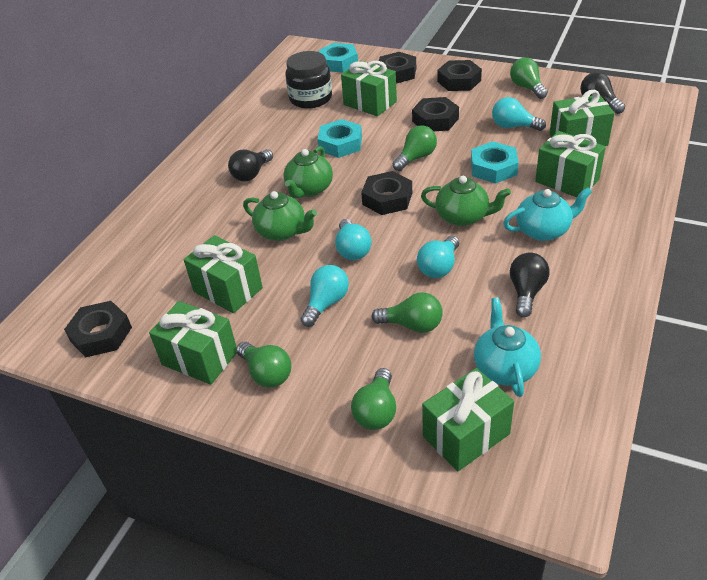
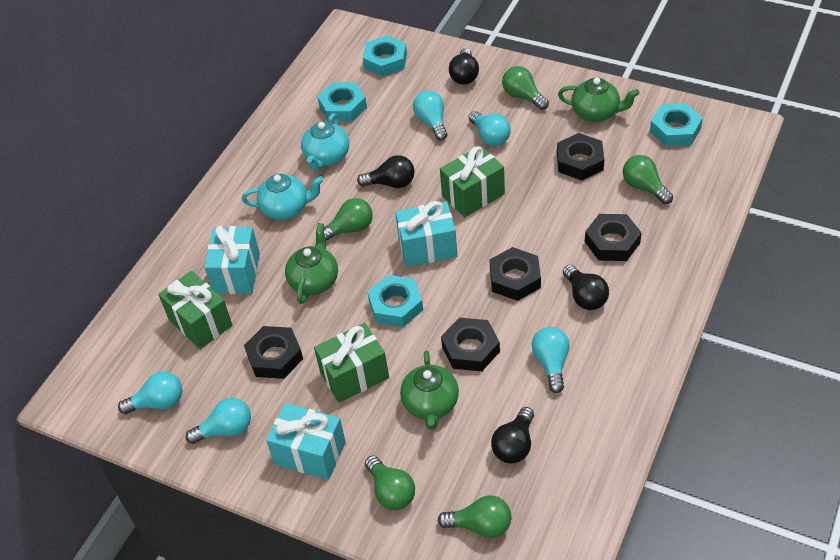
black jar: 1 -> 0
black light bulb: 3 -> 4
green gift: 6 -> 3
turquoise gift: 0 -> 3
turquoise light bulb: 4 -> 5
turquoise nut: 3 -> 4

